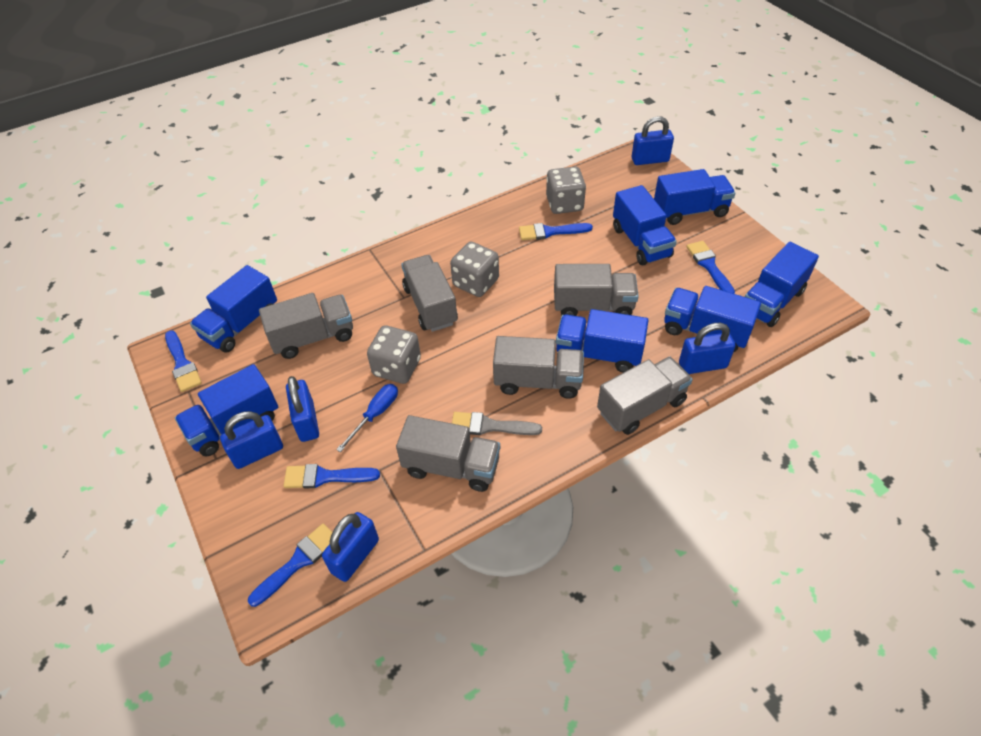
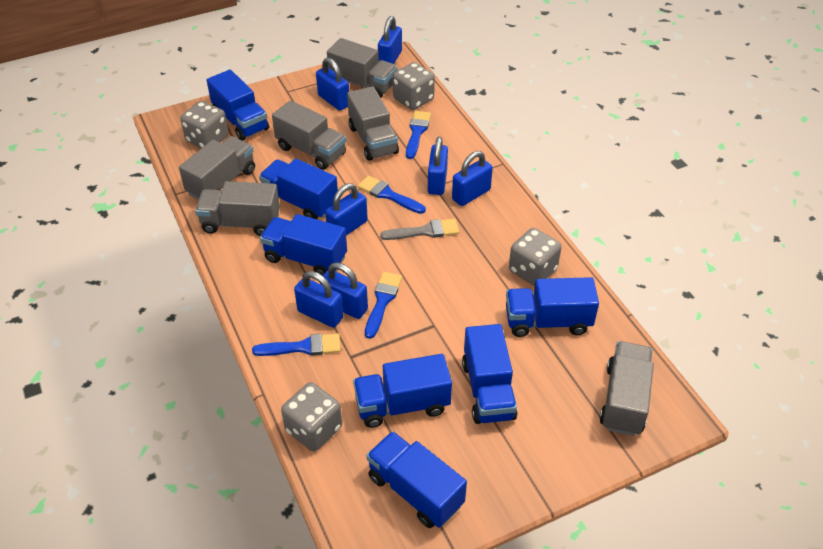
blue brush: 5 -> 4
blue padlock: 5 -> 7
blue screwdriver: 1 -> 0
grey dice: 3 -> 4

